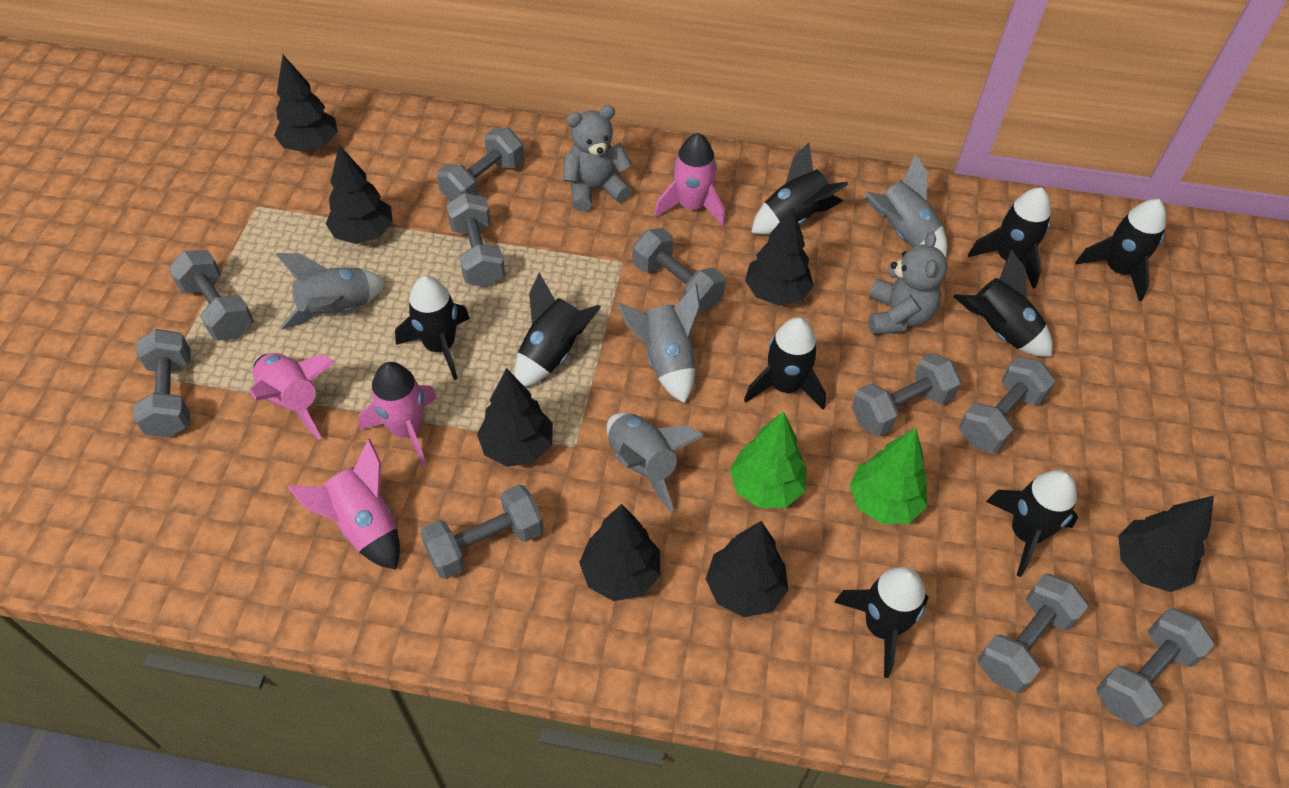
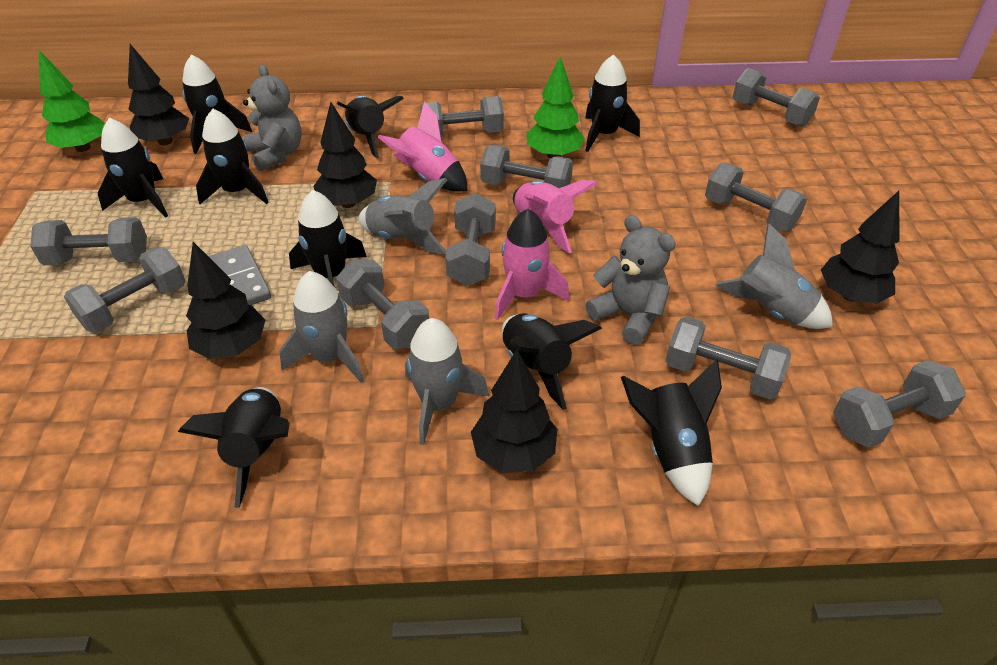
black tree: 7 -> 5
grey domino: 0 -> 1
pink rocket: 4 -> 3

